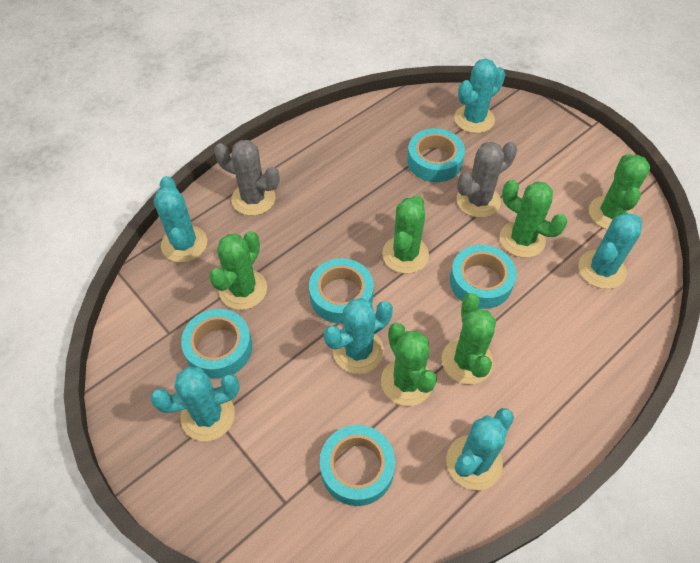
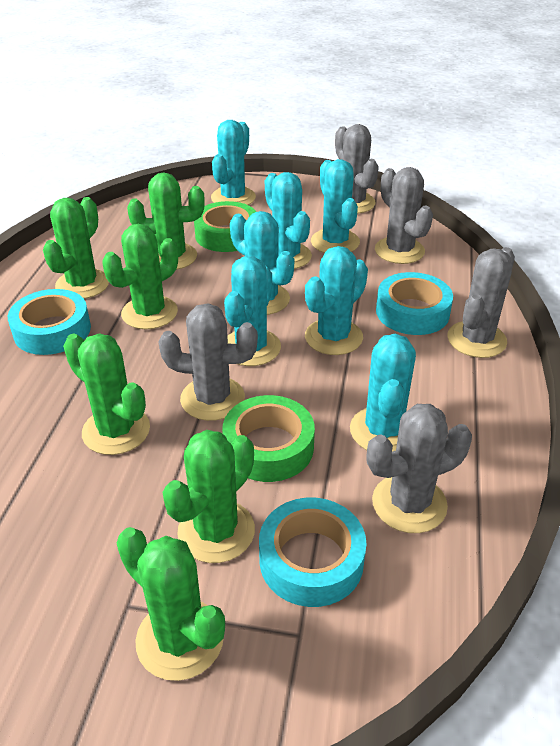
green tape: 0 -> 2
grey cactus: 2 -> 5
turquoise cactus: 6 -> 7
turquoise tape: 5 -> 3

